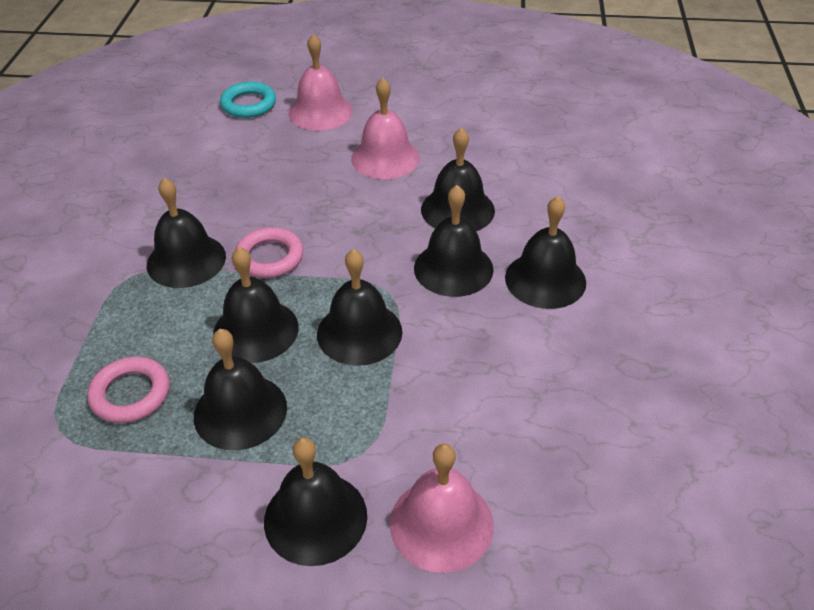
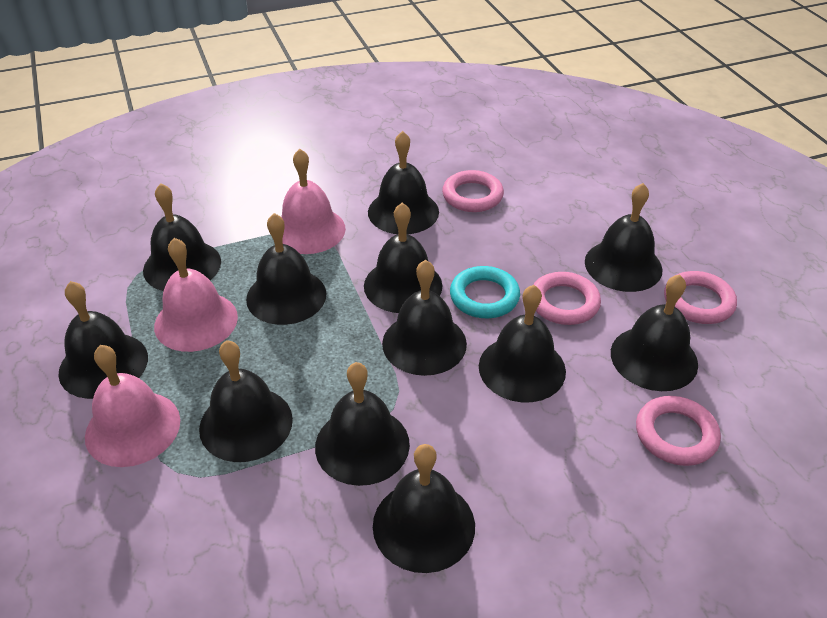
black bell: 8 -> 12
pink ring: 2 -> 4

